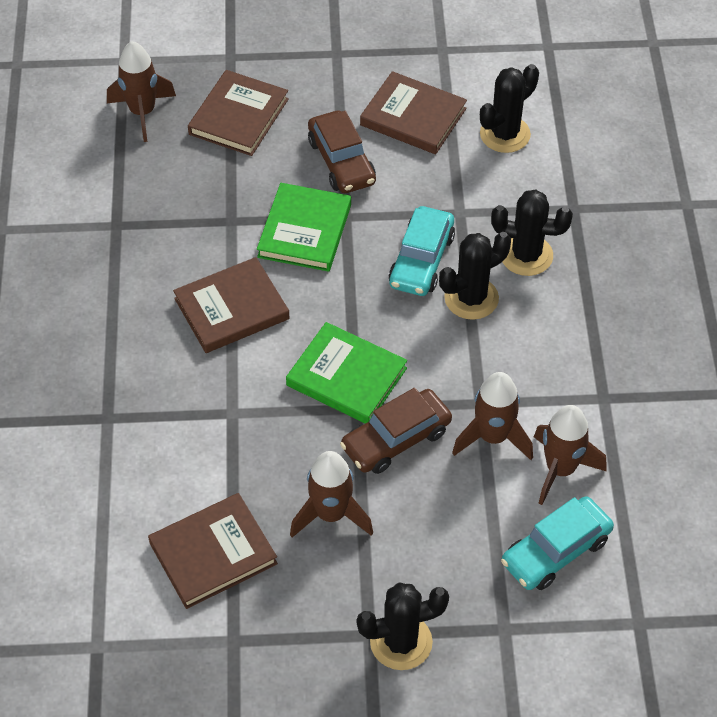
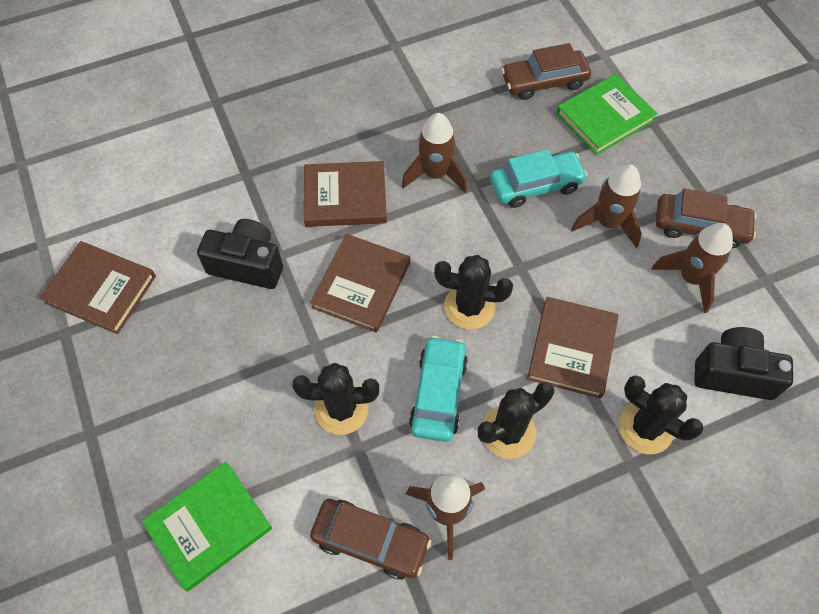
black camera: 0 -> 2
brown car: 2 -> 3

